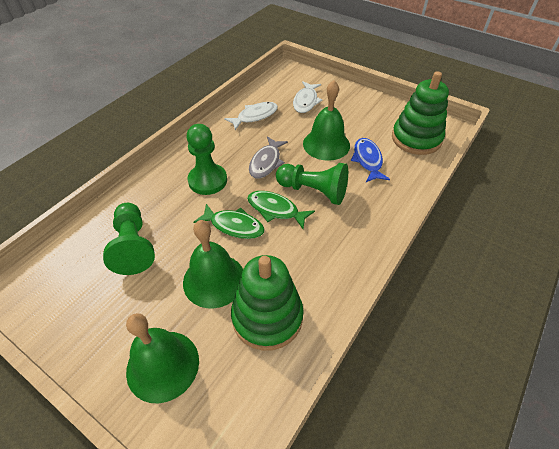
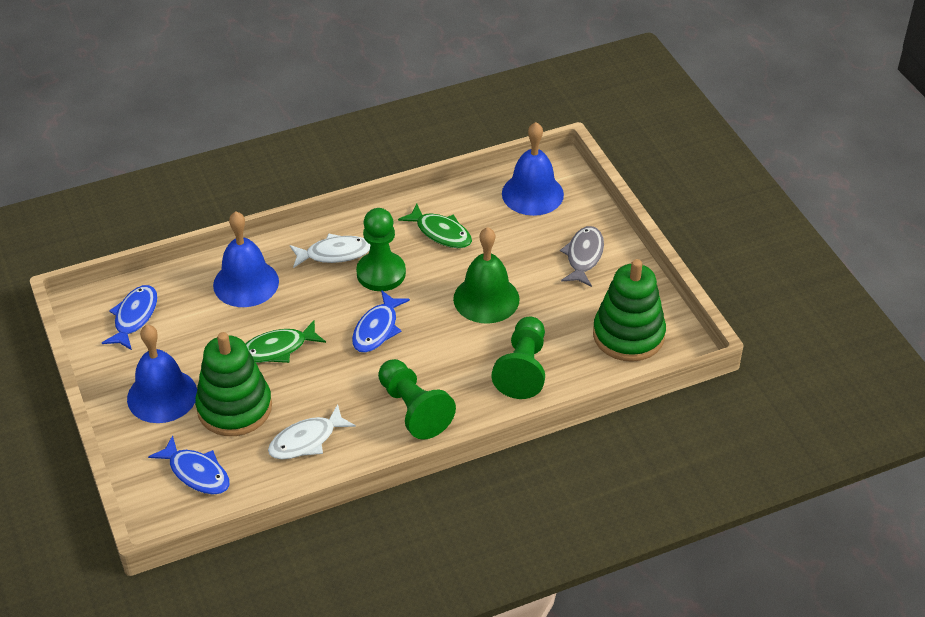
blue bell: 0 -> 3
blue fish: 1 -> 3
green bell: 3 -> 1

